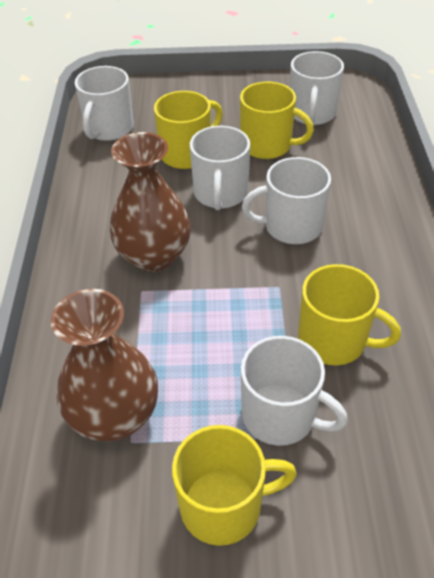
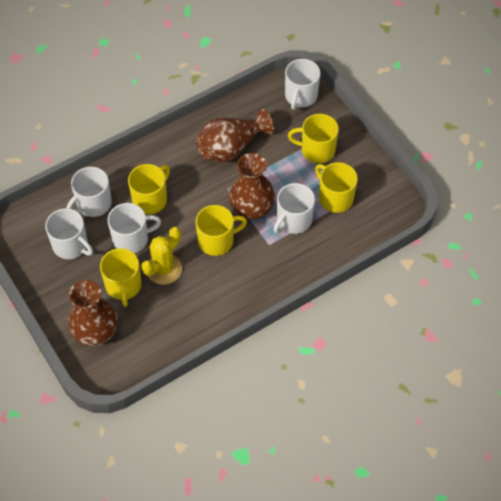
brown vase: 2 -> 3
yellow cactus: 0 -> 1
yellow mug: 4 -> 5

